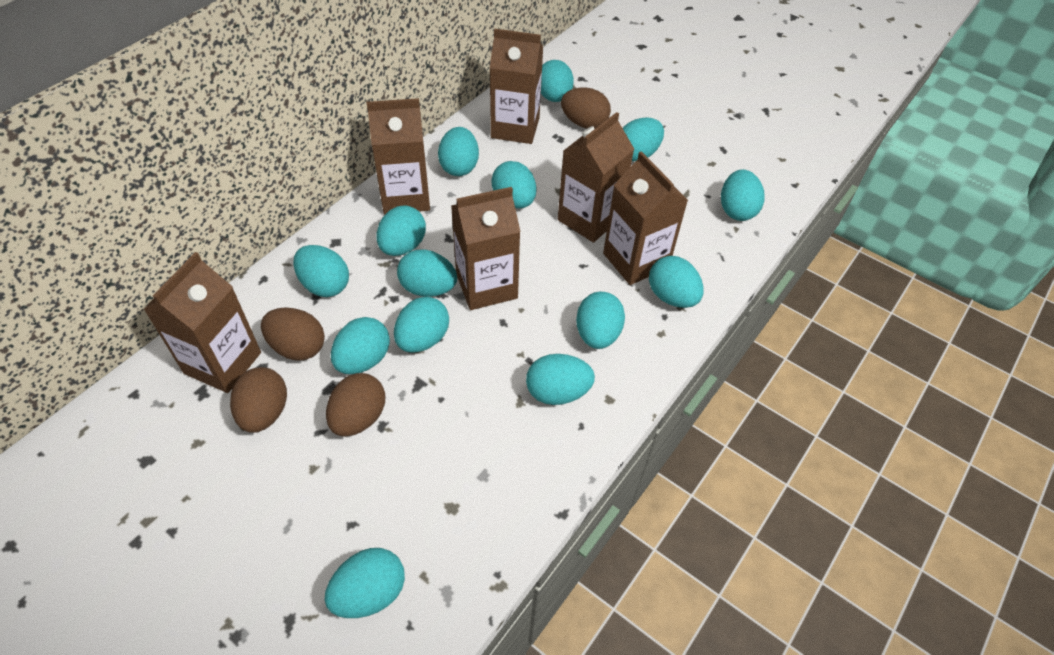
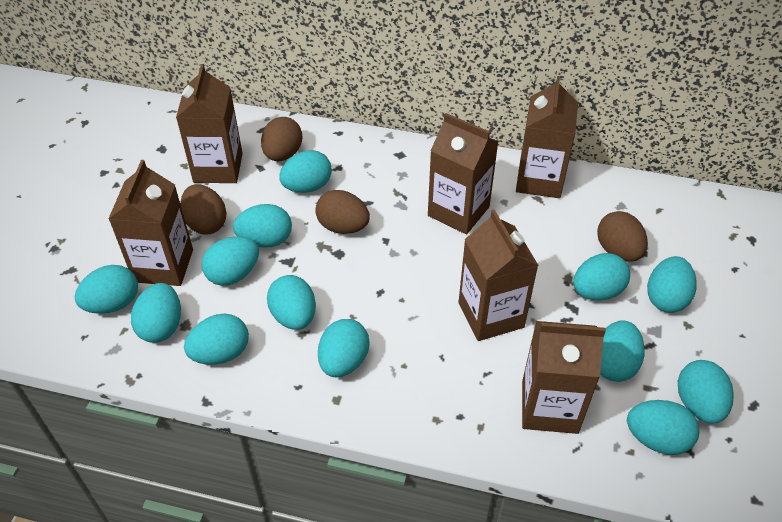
turquoise egg: 14 -> 13

